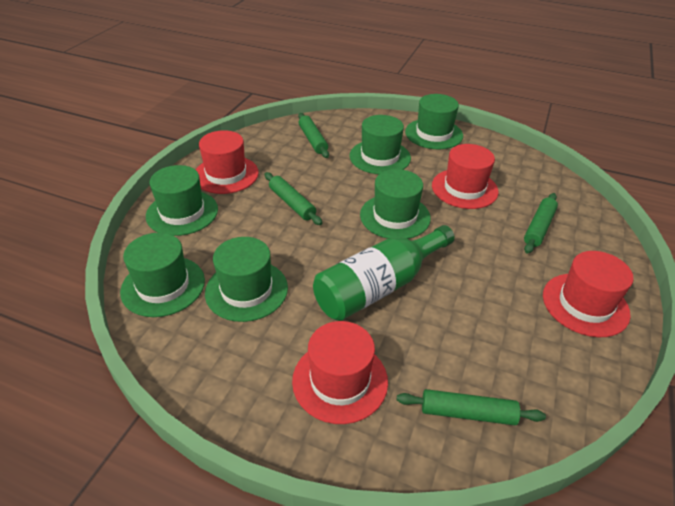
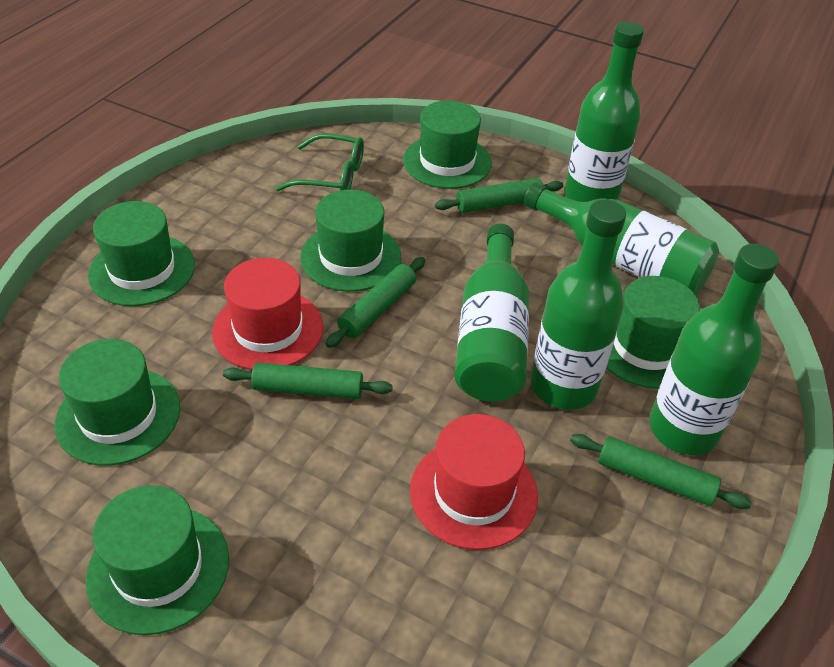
green bottle: 1 -> 5
green glasses: 0 -> 1
red hat: 4 -> 2

